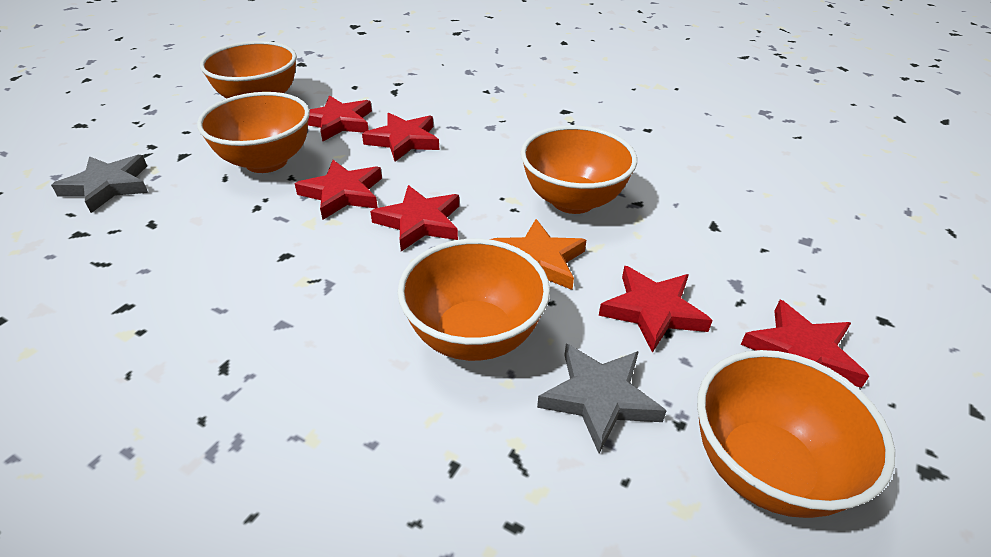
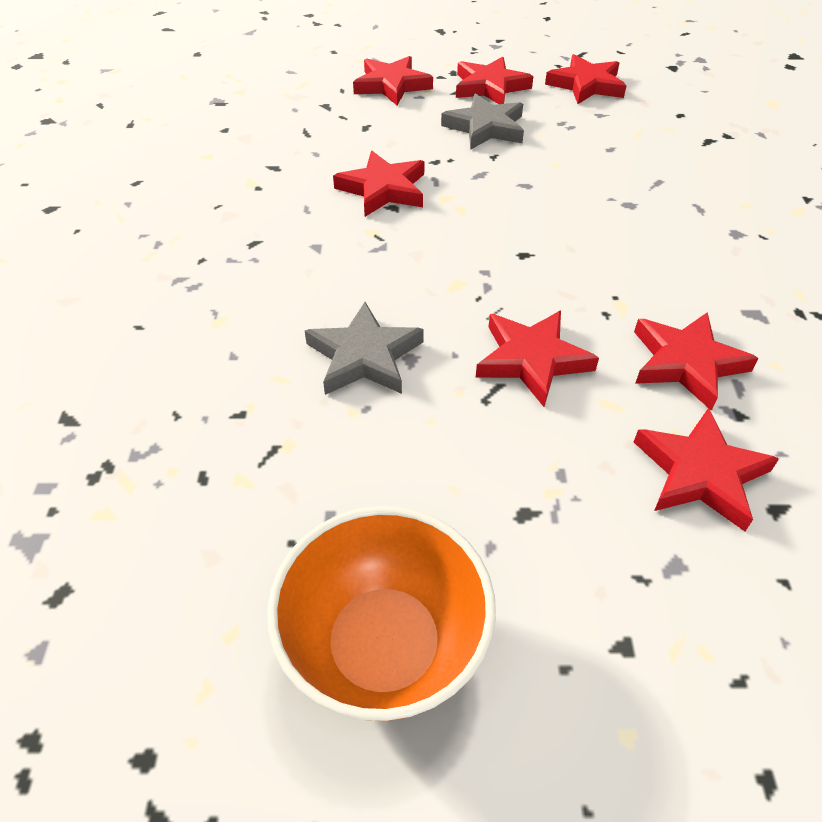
orange bowl: 5 -> 1
orange star: 1 -> 0
red star: 6 -> 7

